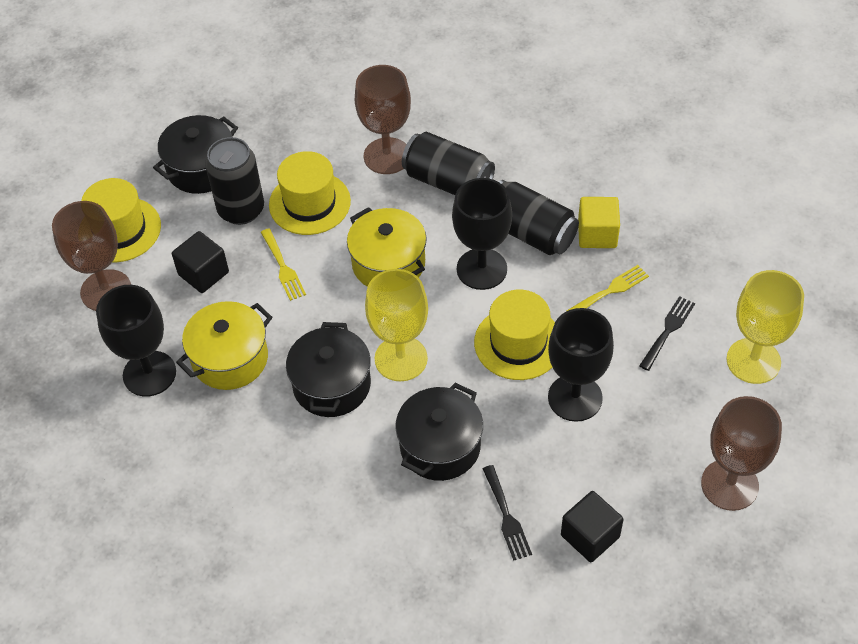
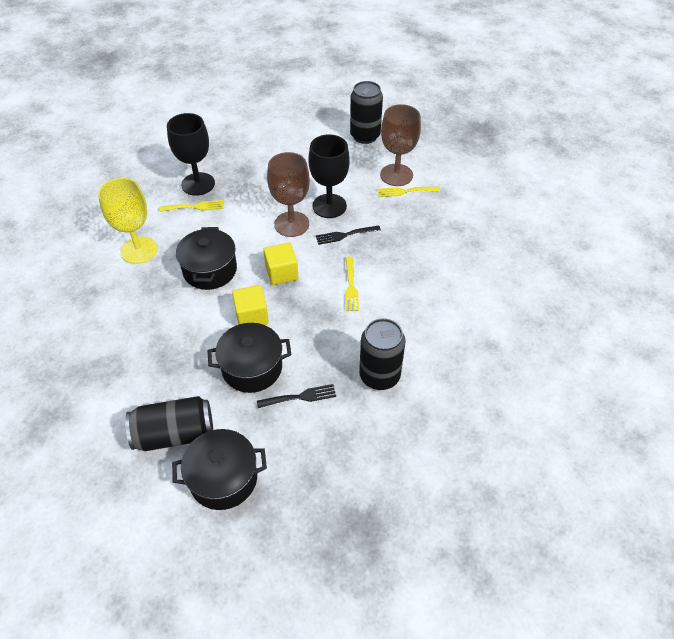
black cube: 2 -> 0
black goblet: 3 -> 2
brown goblet: 3 -> 2
yellow cube: 1 -> 2
yellow fork: 2 -> 3
yellow goblet: 2 -> 1
yellow hat: 3 -> 0
yellow pot: 2 -> 0

